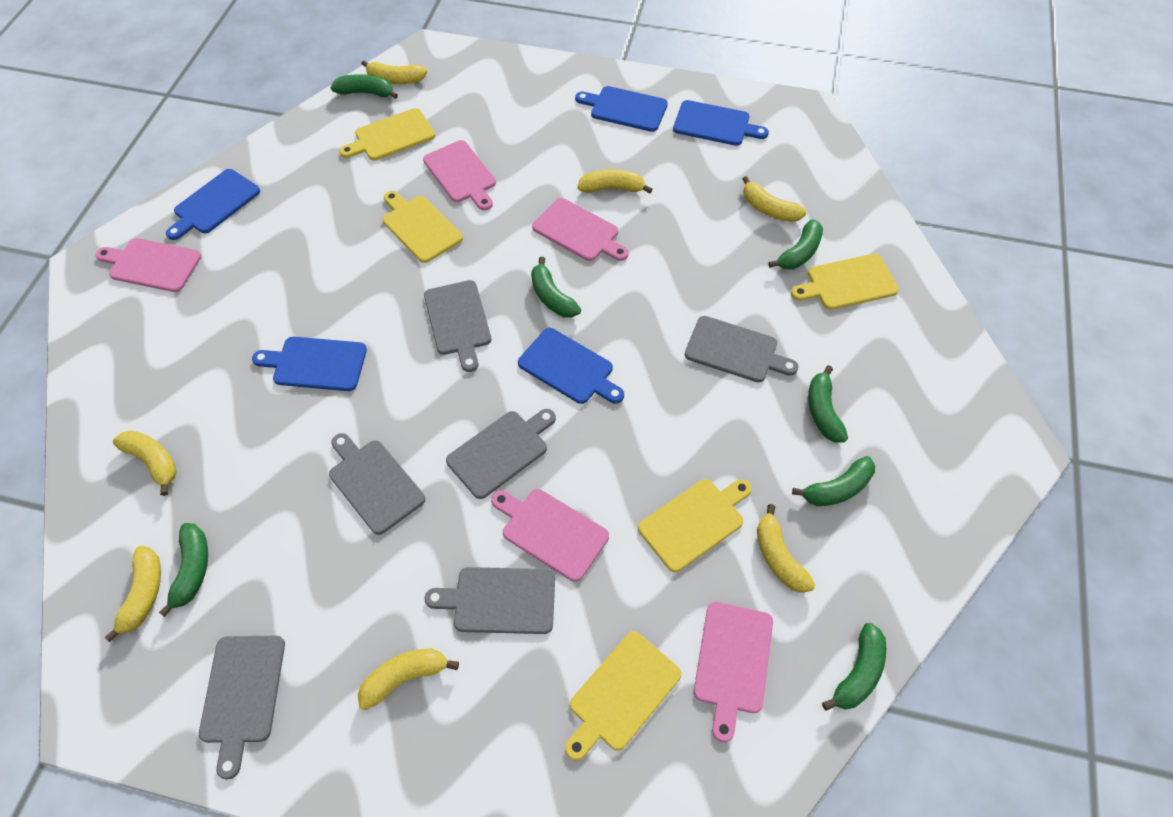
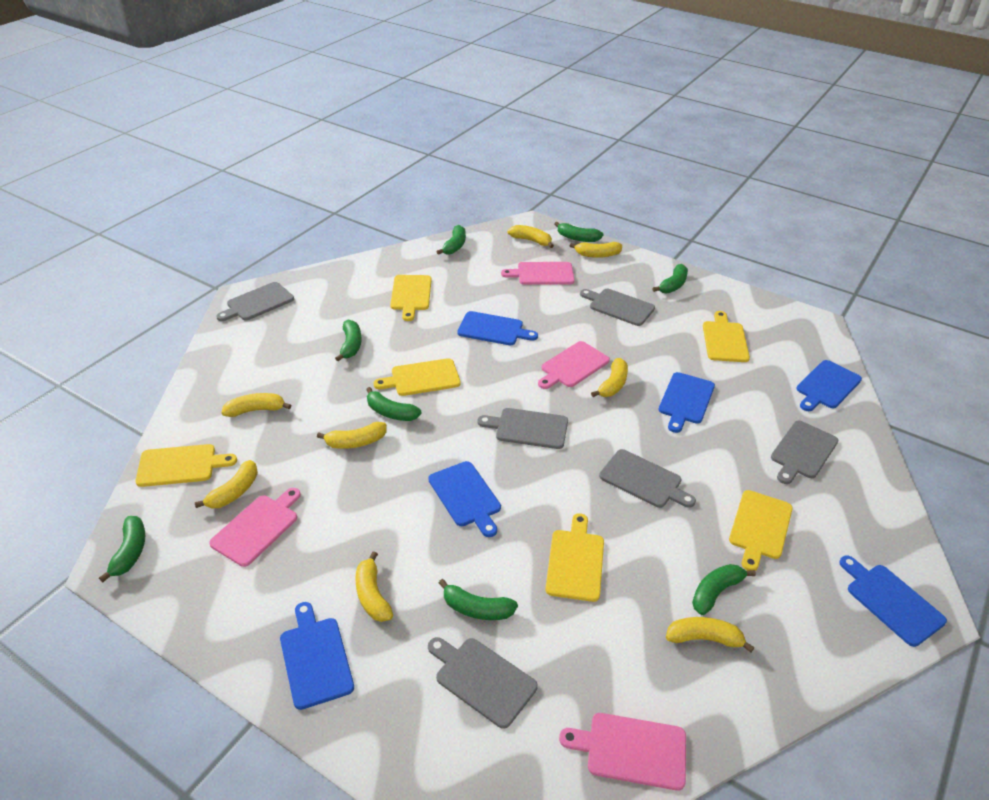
blue cutting board: 5 -> 6
green banana: 7 -> 8
pink cutting board: 5 -> 4
yellow banana: 7 -> 8
yellow cutting board: 5 -> 6

